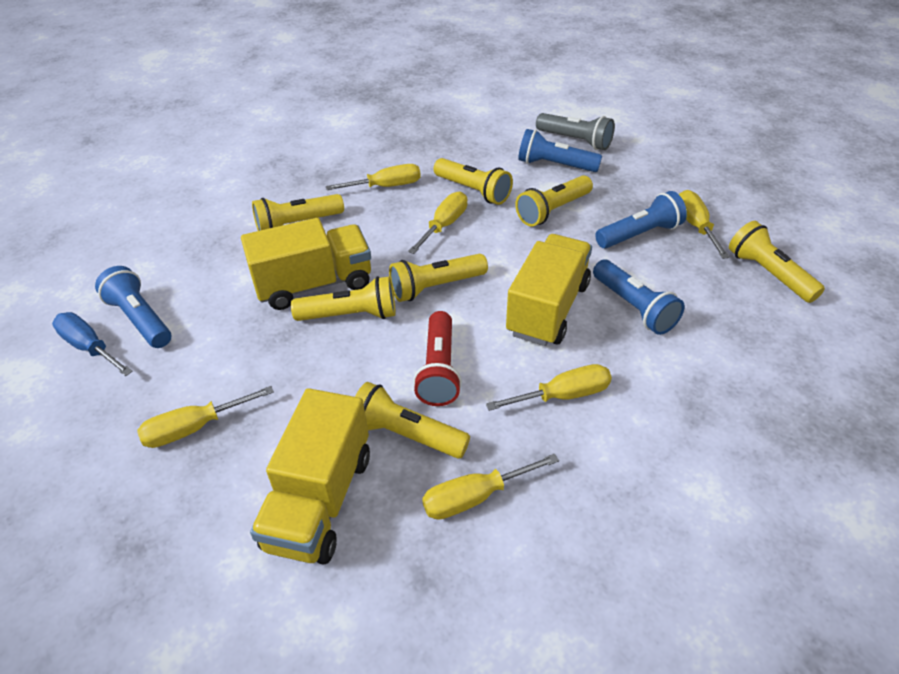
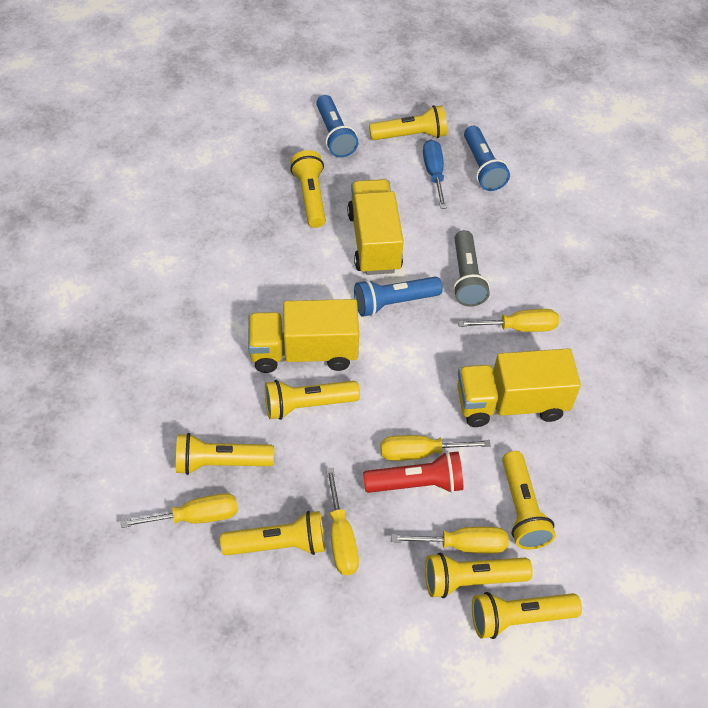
blue flashlight: 4 -> 3
yellow flashlight: 7 -> 8
yellow screwdriver: 6 -> 5

